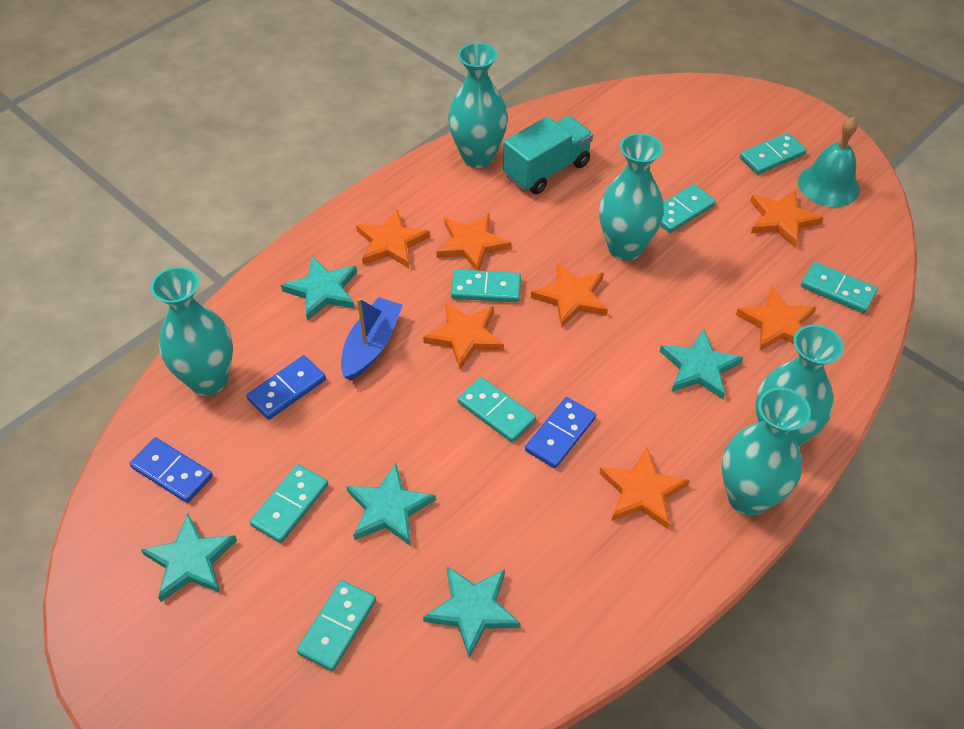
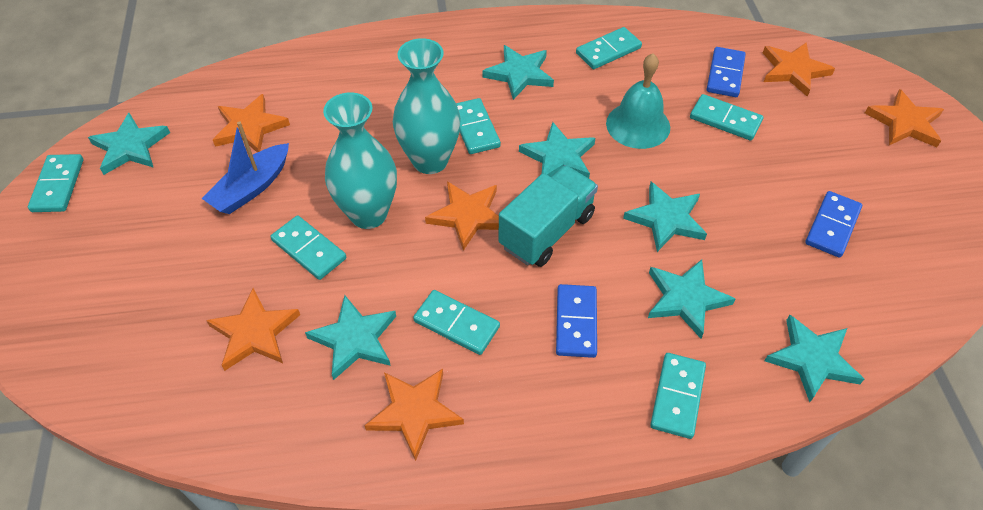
orange star: 7 -> 6
turquoise star: 5 -> 7
turquoise vase: 5 -> 2

